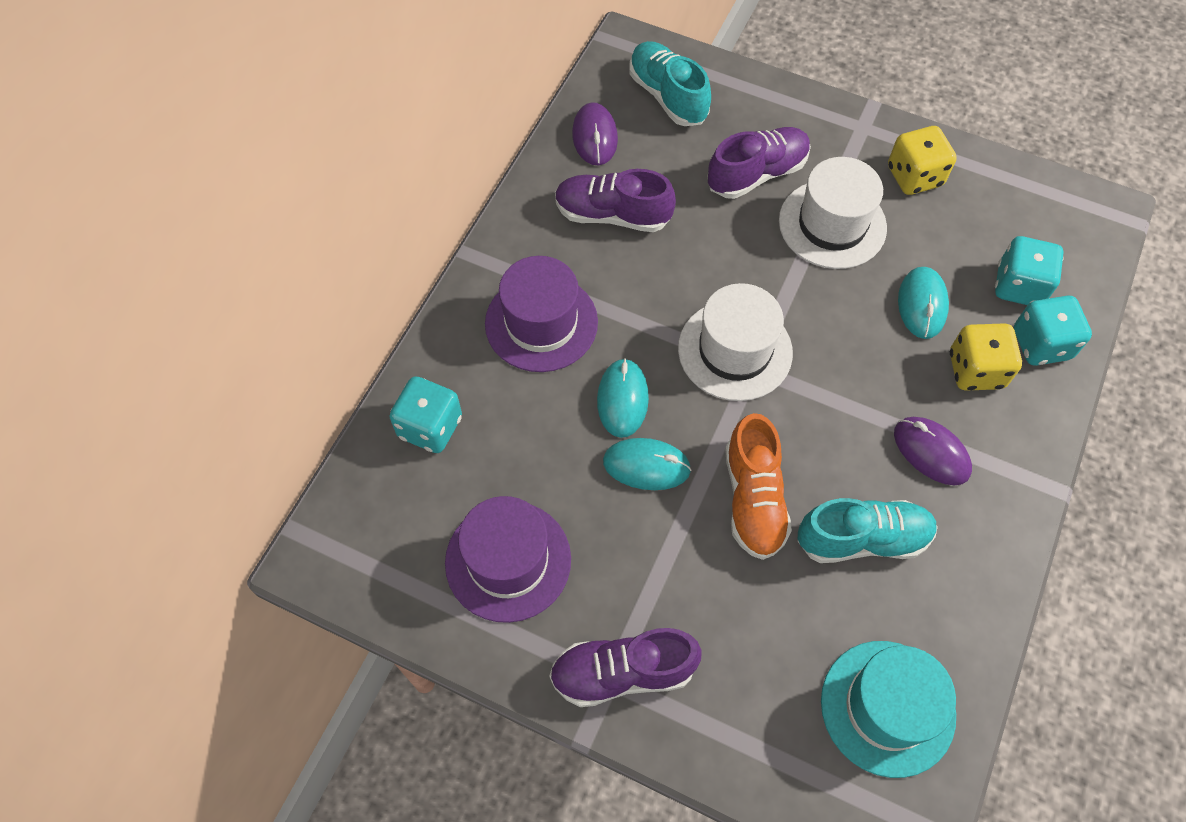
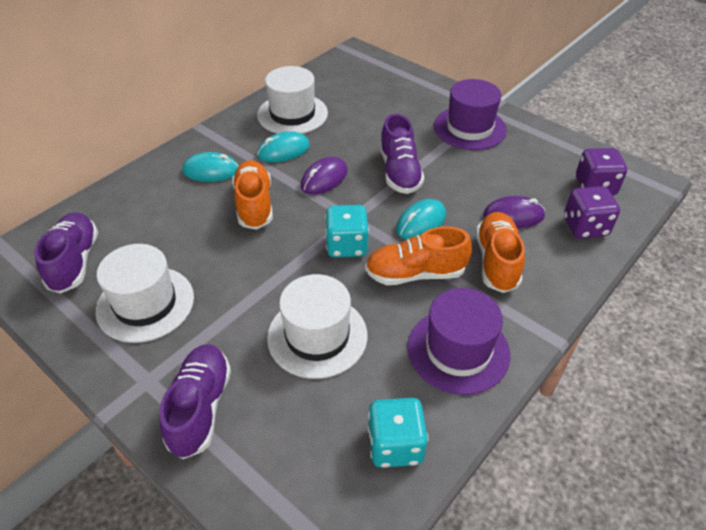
orange shoe: 1 -> 3
purple dice: 0 -> 2
turquoise dice: 3 -> 2
turquoise hat: 1 -> 0
turquoise shoe: 2 -> 0
white hat: 2 -> 3
yellow dice: 2 -> 0

